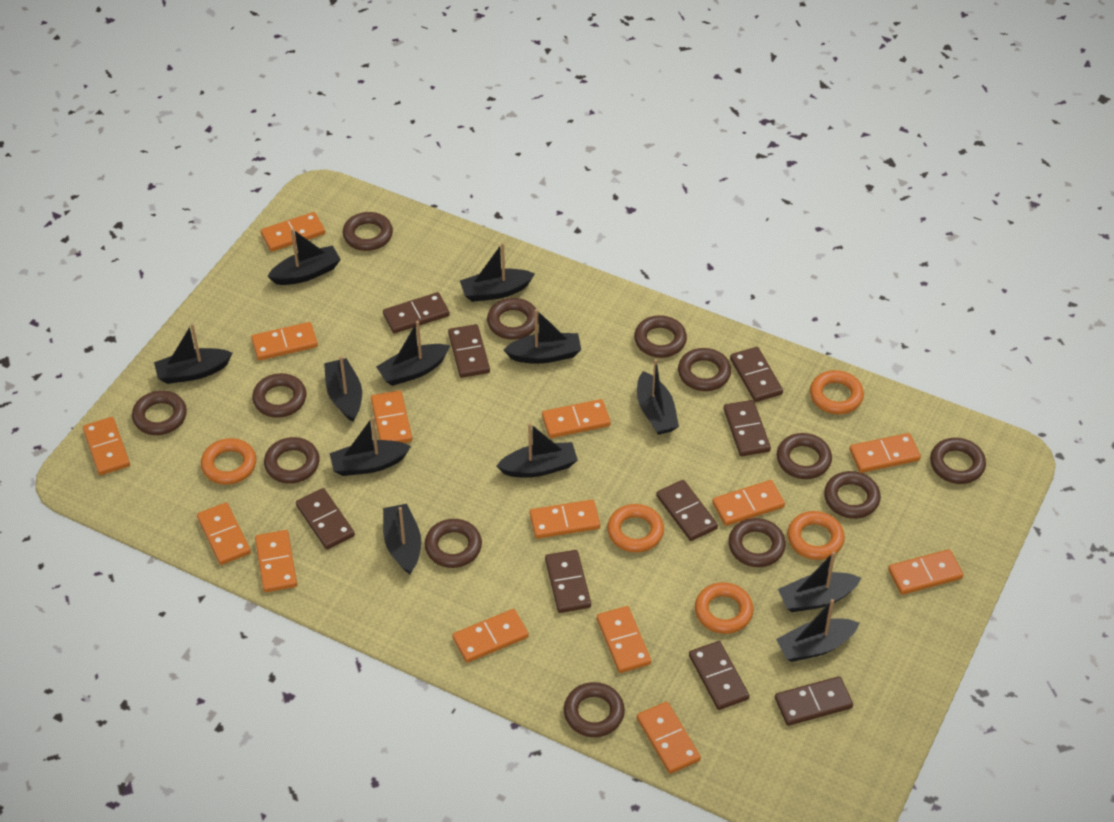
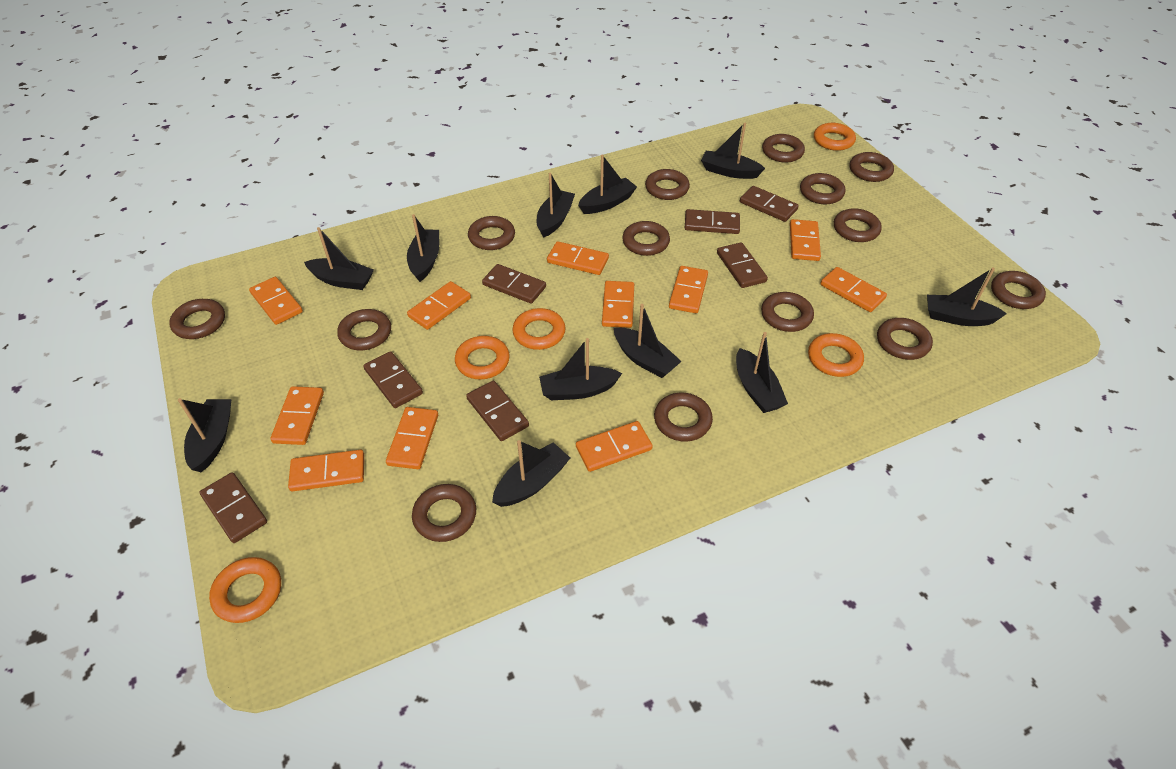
black boat: 12 -> 11
brown domino: 9 -> 7
brown ring: 13 -> 14
orange domino: 14 -> 11

